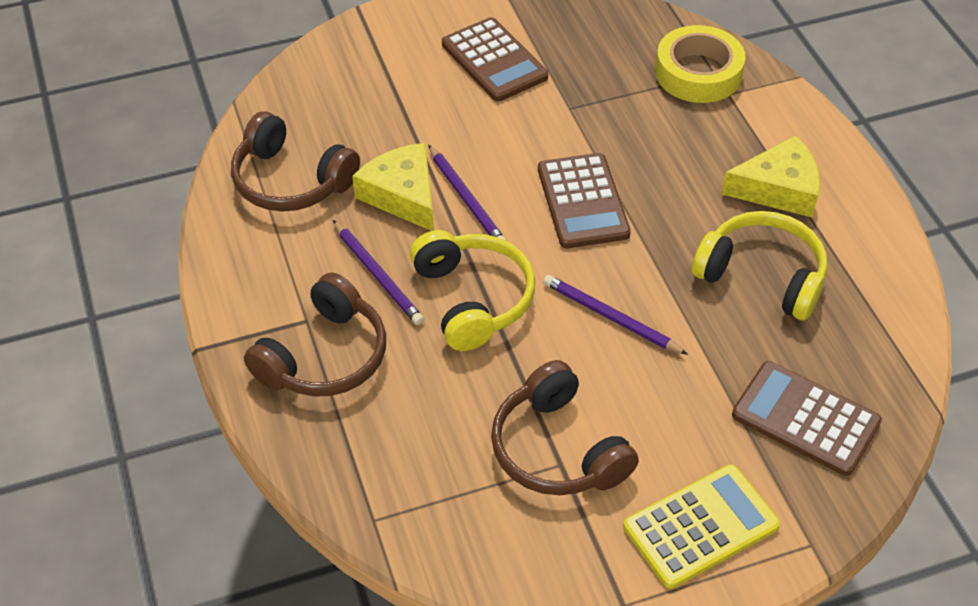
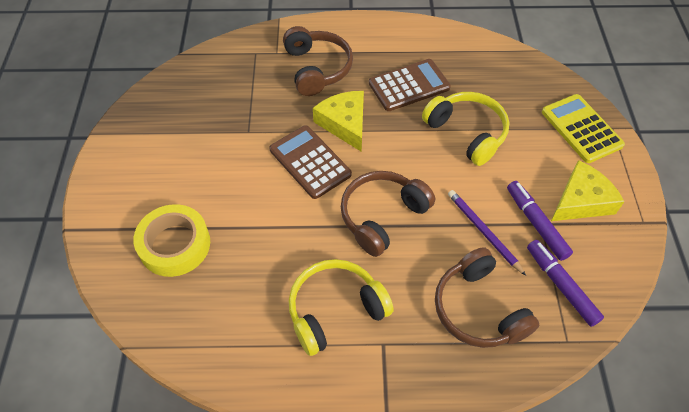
brown calculator: 3 -> 2
purple marker: 0 -> 2
purple pencil: 3 -> 1

